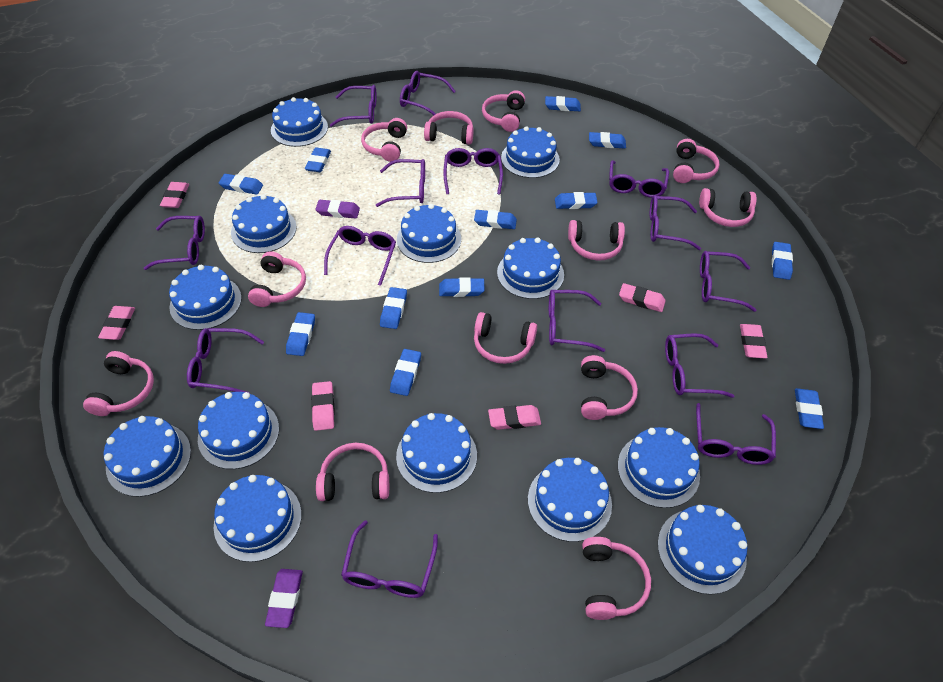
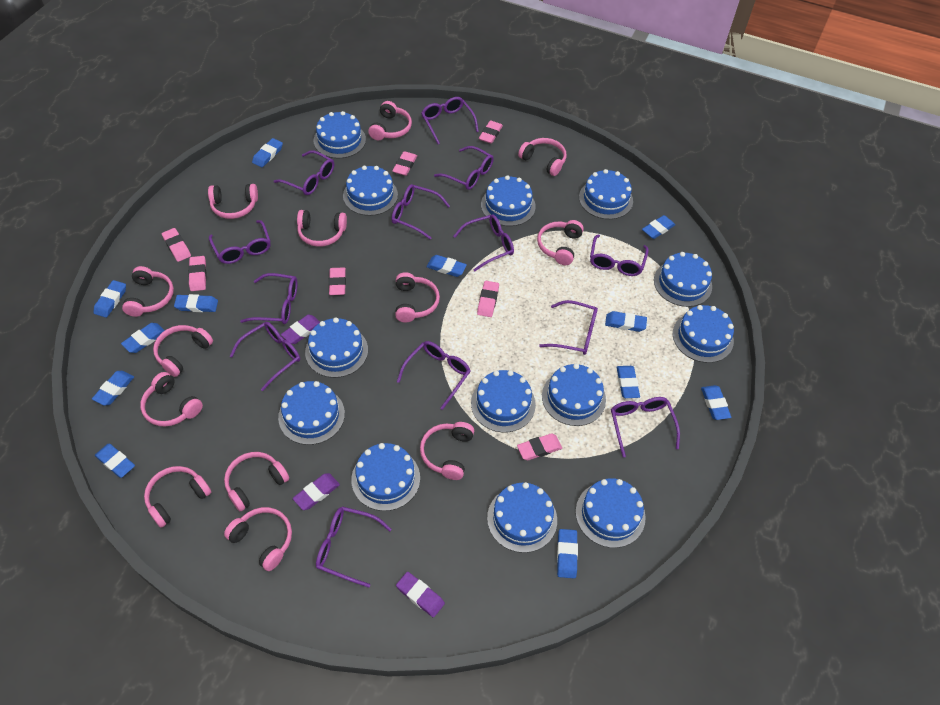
pink eraser: 6 -> 7
pink headphones: 12 -> 13
purple eraser: 2 -> 3
purple glasses: 14 -> 13

